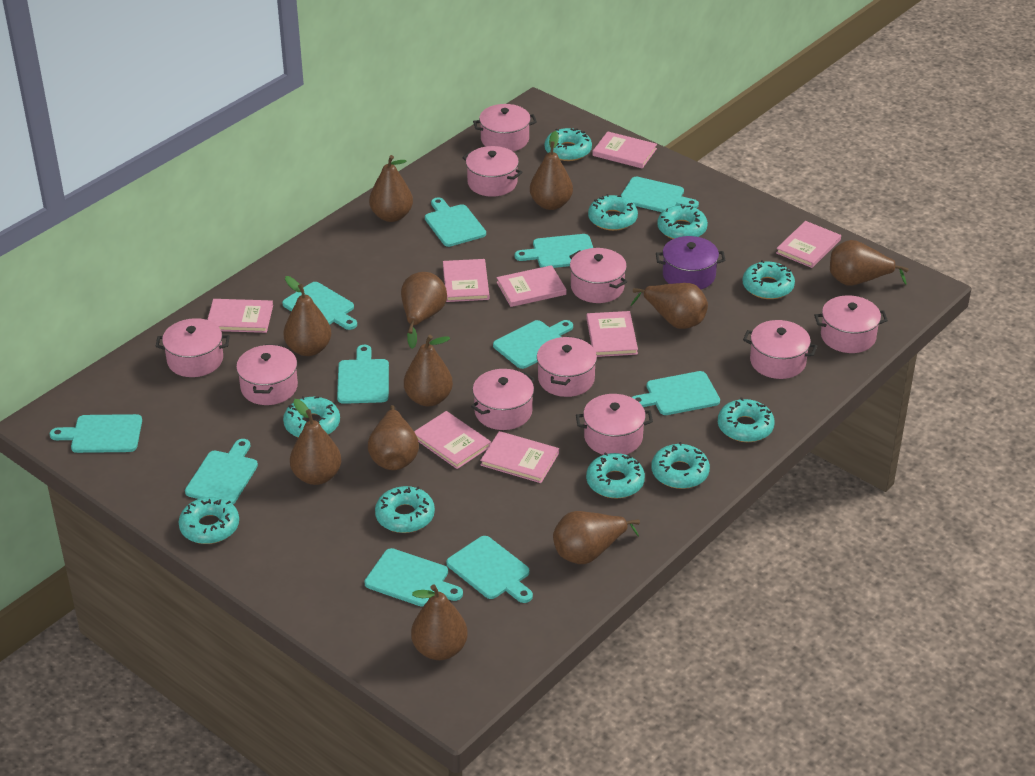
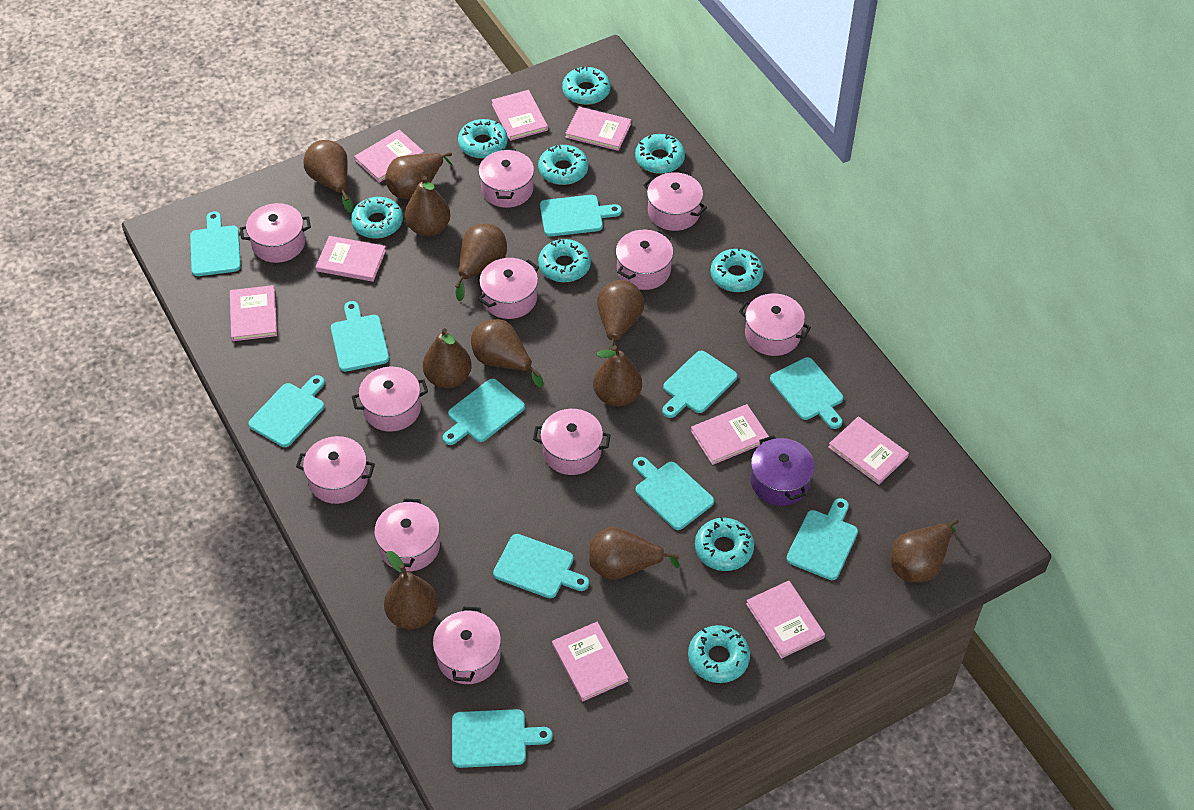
pink book: 8 -> 9
pink pot: 10 -> 11
turquoise donut: 10 -> 9

